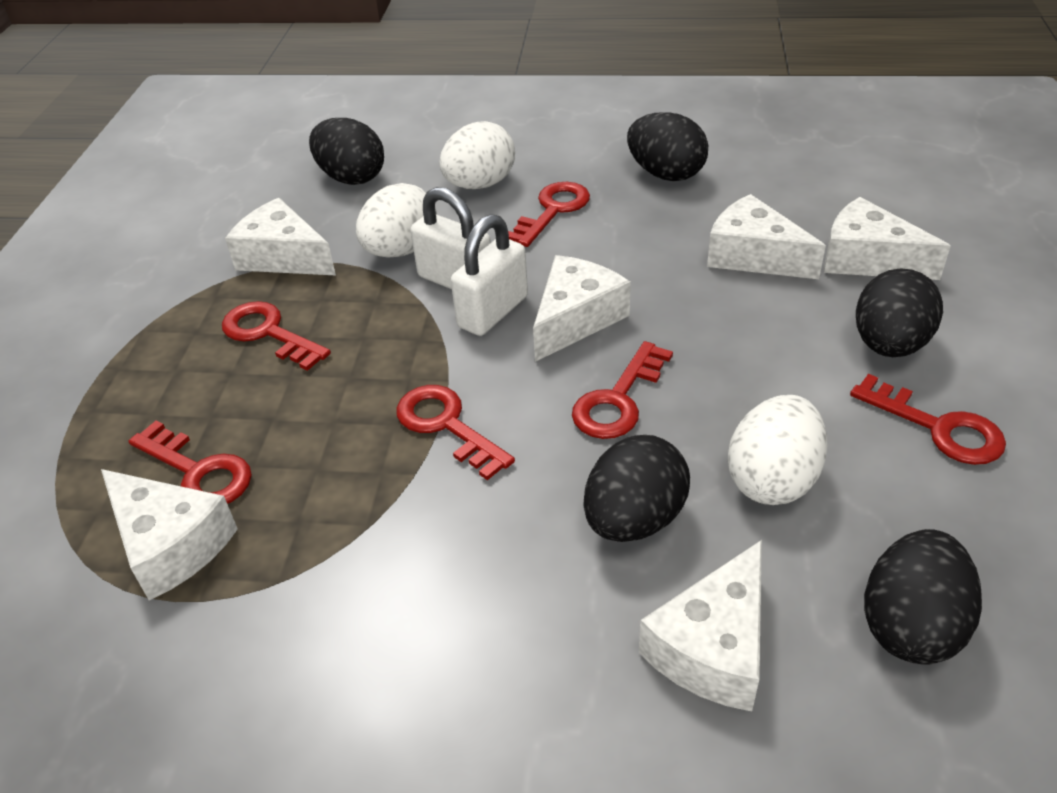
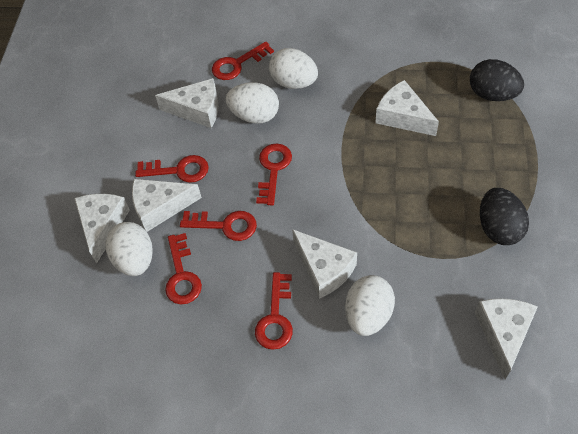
black egg: 5 -> 2
white egg: 3 -> 4
white padlock: 2 -> 0

